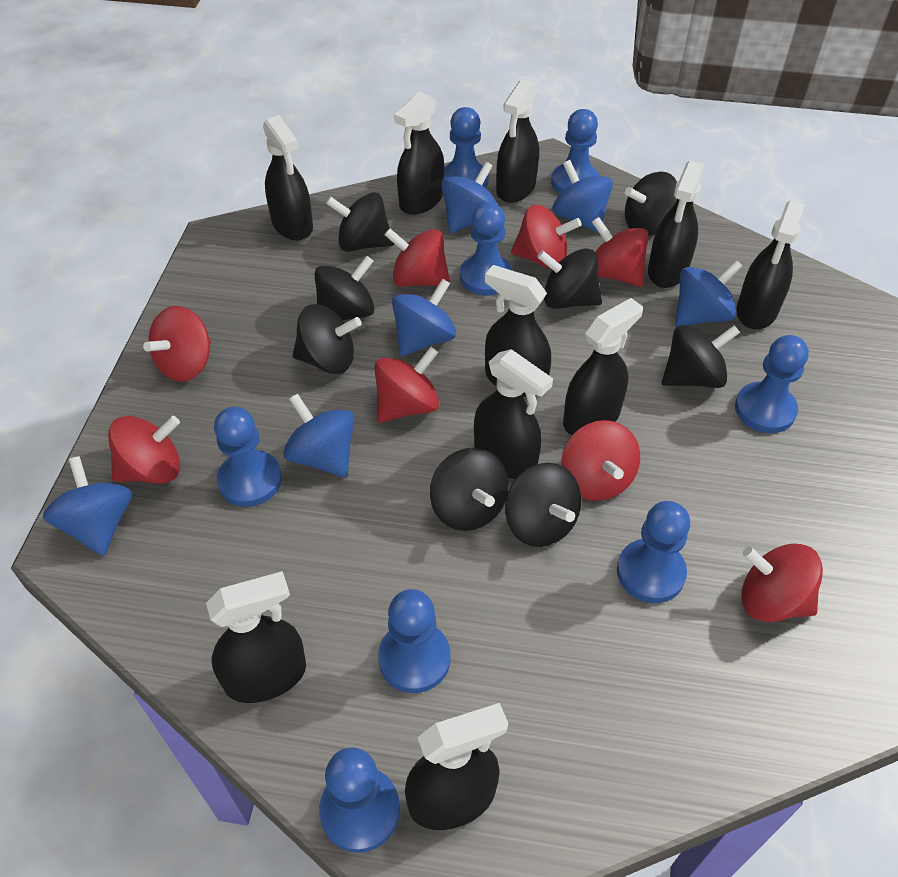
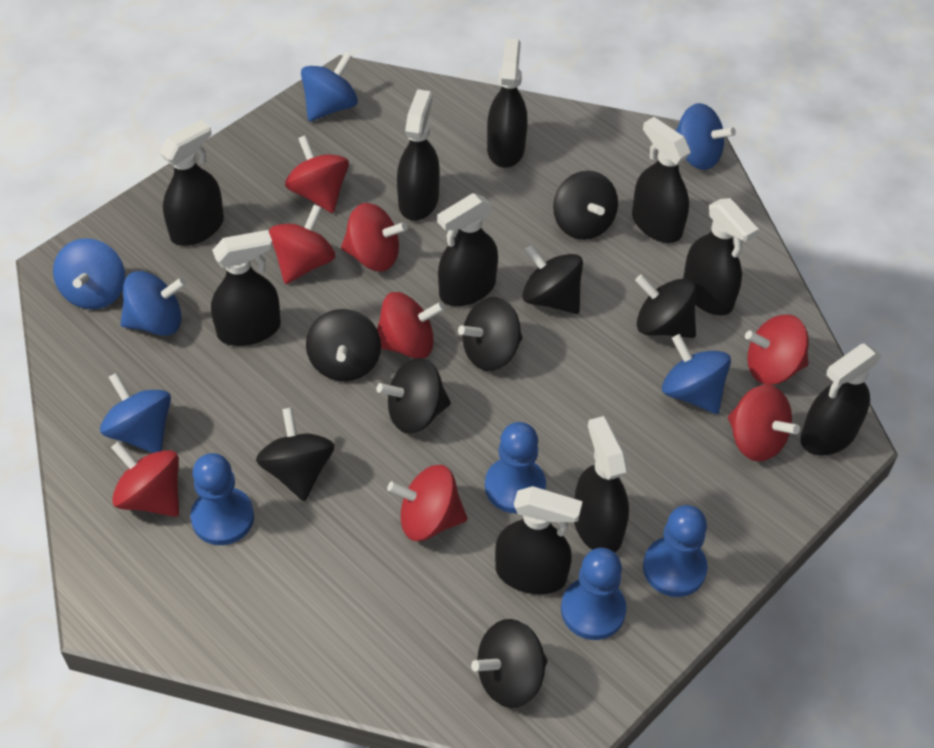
blue pawn: 8 -> 4

